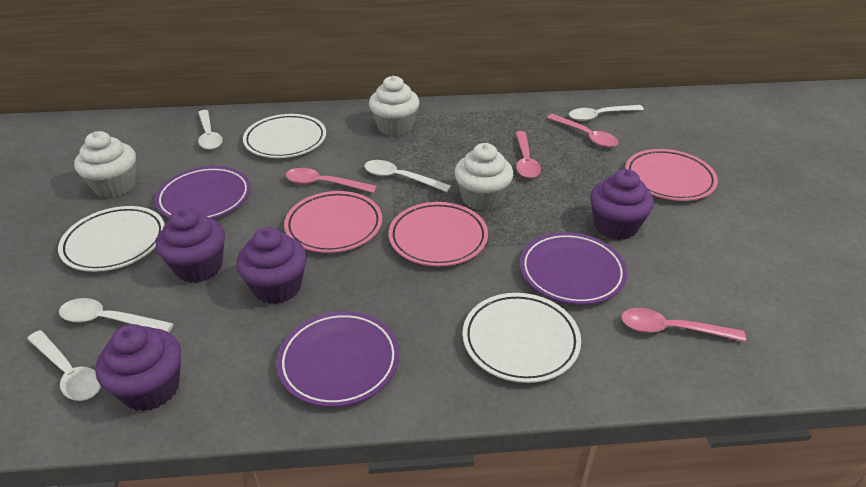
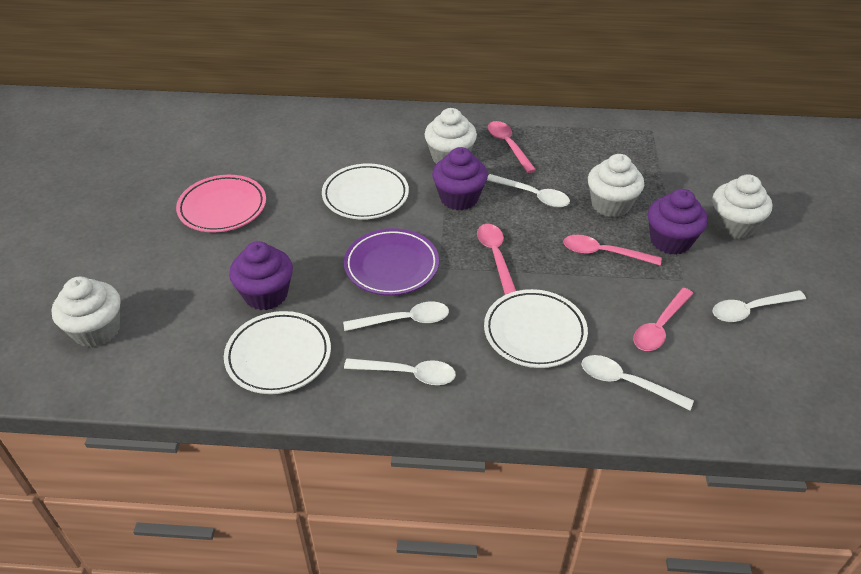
pink plate: 3 -> 1
purple cupcake: 4 -> 3
purple plate: 3 -> 1
white cupcake: 3 -> 4

